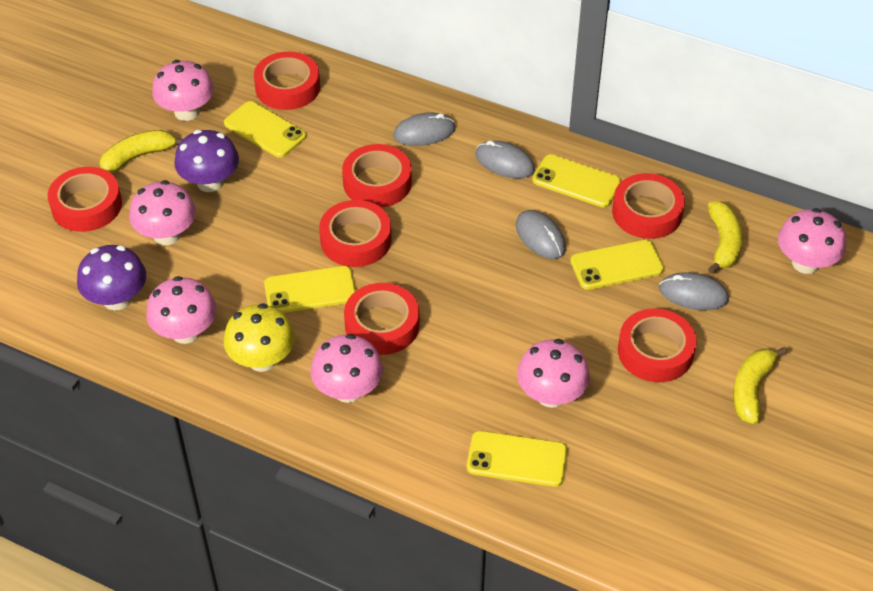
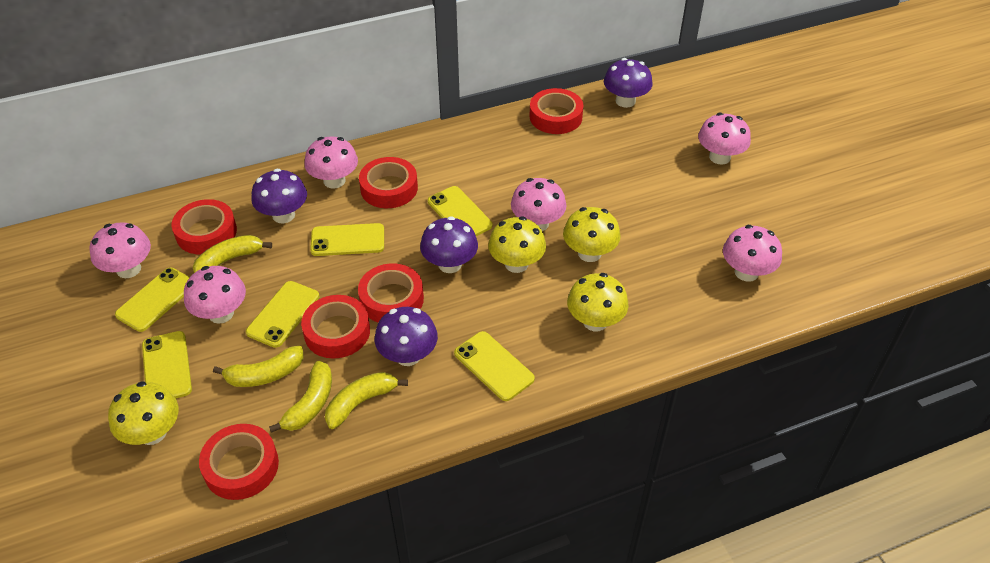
grey mouse: 4 -> 0
purple mushroom: 2 -> 4
red tape: 7 -> 6
yellow banana: 3 -> 4
yellow mushroom: 1 -> 4
yellow phone: 5 -> 6

